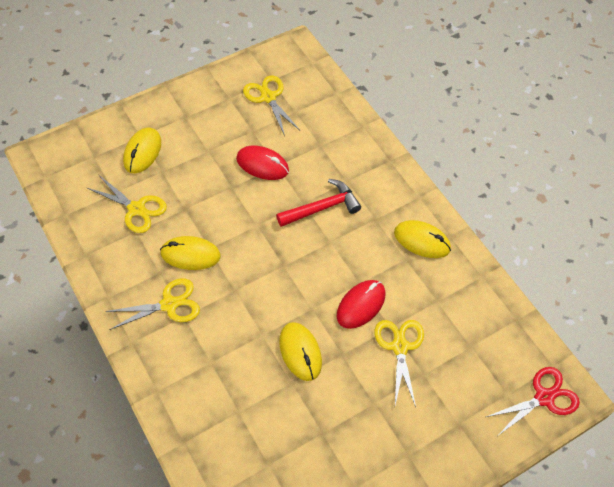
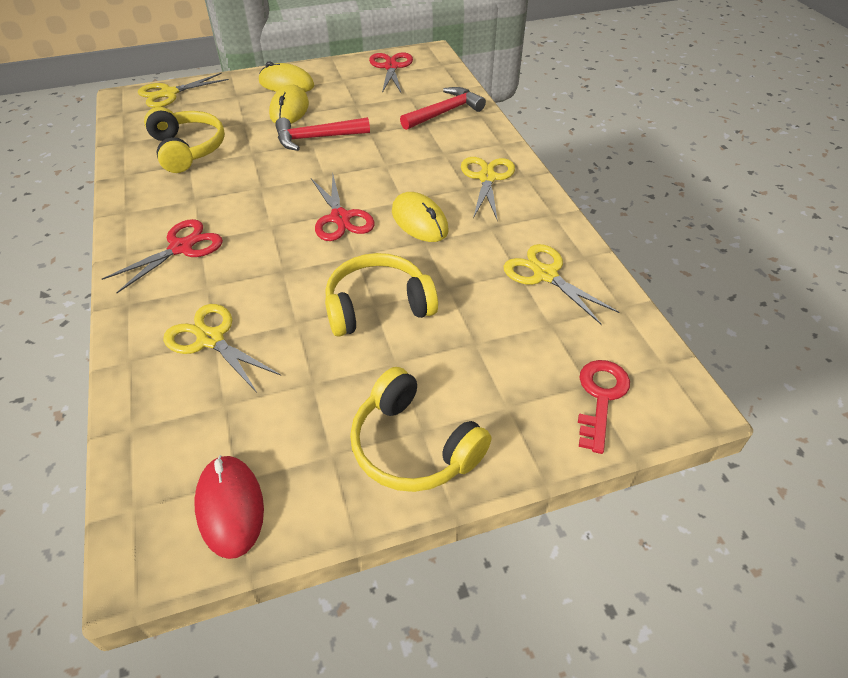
red hammer: 1 -> 2
red key: 0 -> 1
red mouse: 2 -> 1
red scissors: 1 -> 3
yellow headphones: 0 -> 3
yellow mouse: 4 -> 3

